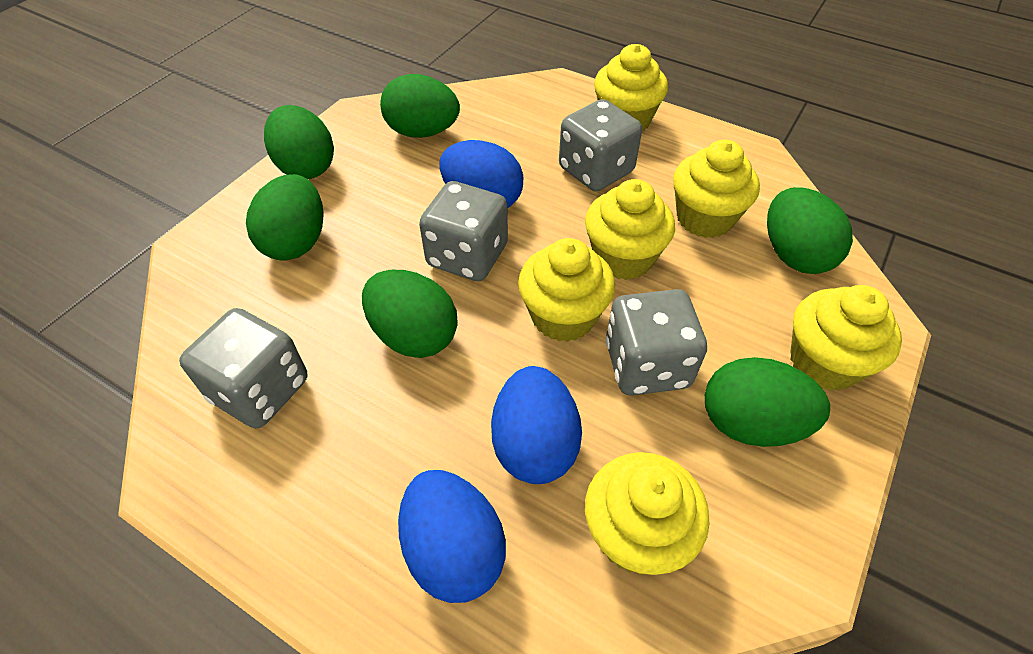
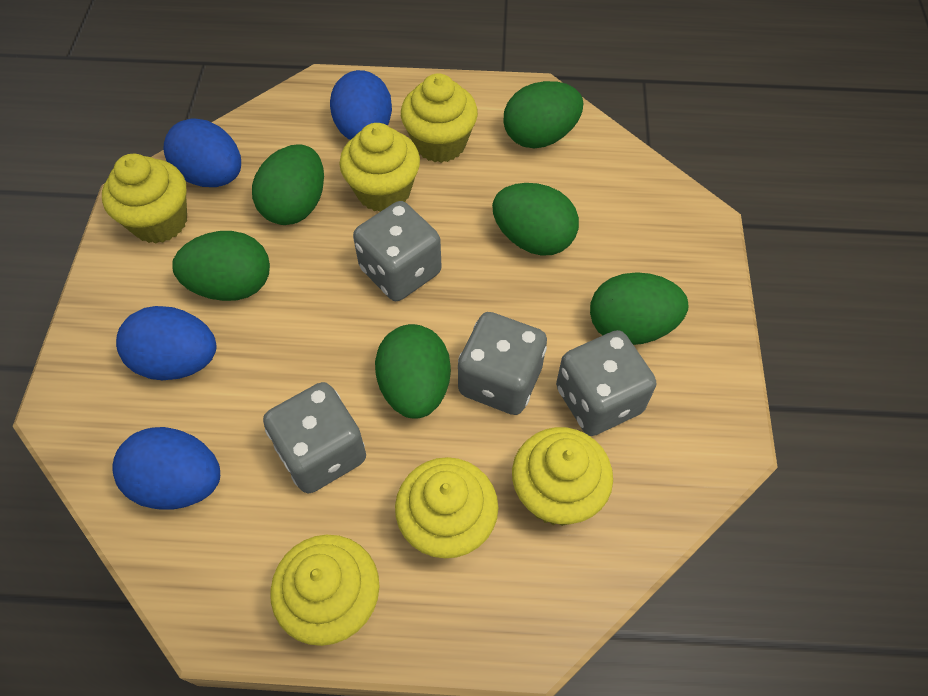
blue egg: 3 -> 4

